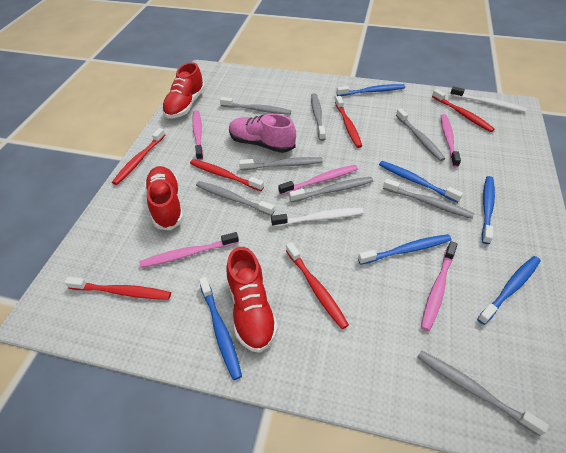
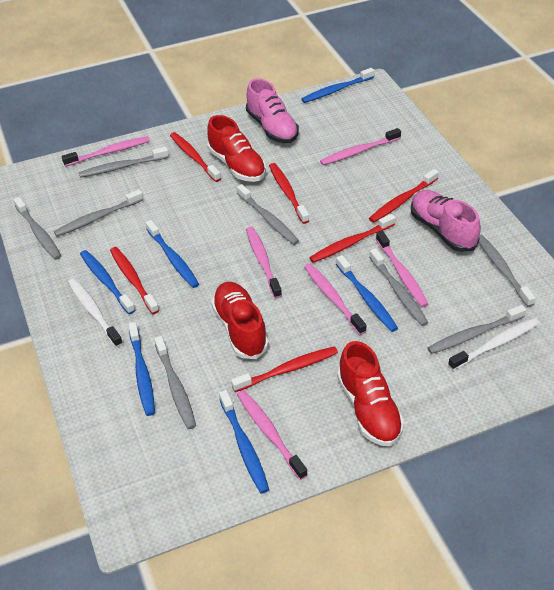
pink shoe: 1 -> 2
pink toothbrush: 5 -> 6

